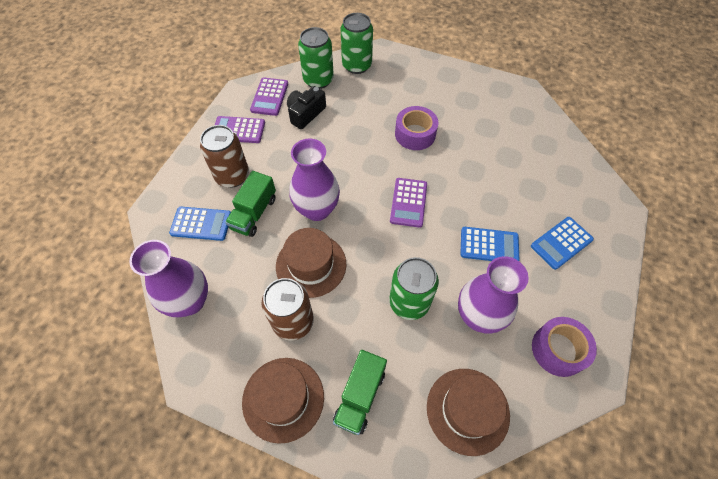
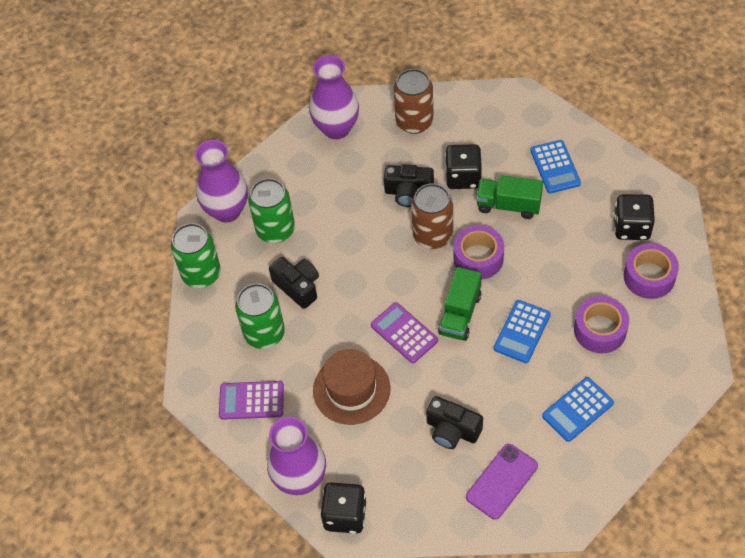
black camera: 1 -> 3
black dice: 0 -> 3
brown hat: 3 -> 1
purple calculator: 3 -> 2
purple phone: 0 -> 1
purple tape: 2 -> 3

